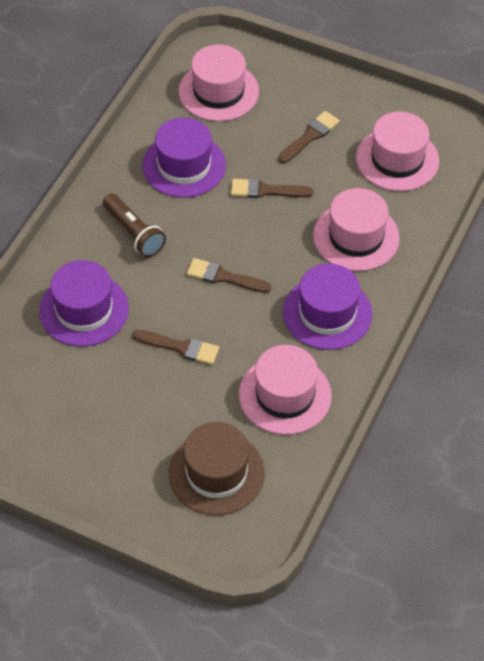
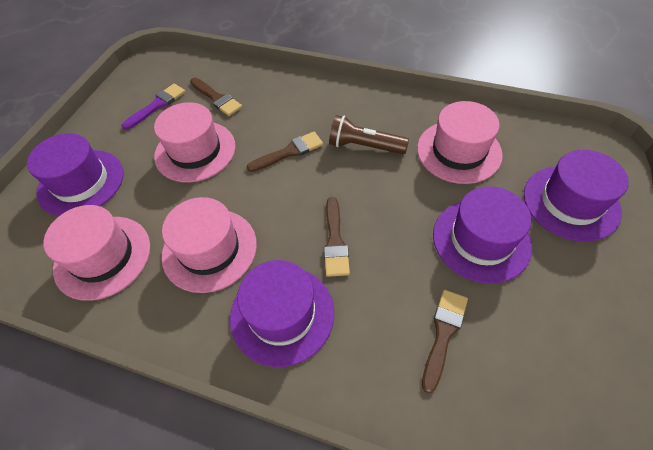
brown hat: 1 -> 0
purple brush: 0 -> 1
purple hat: 3 -> 4

